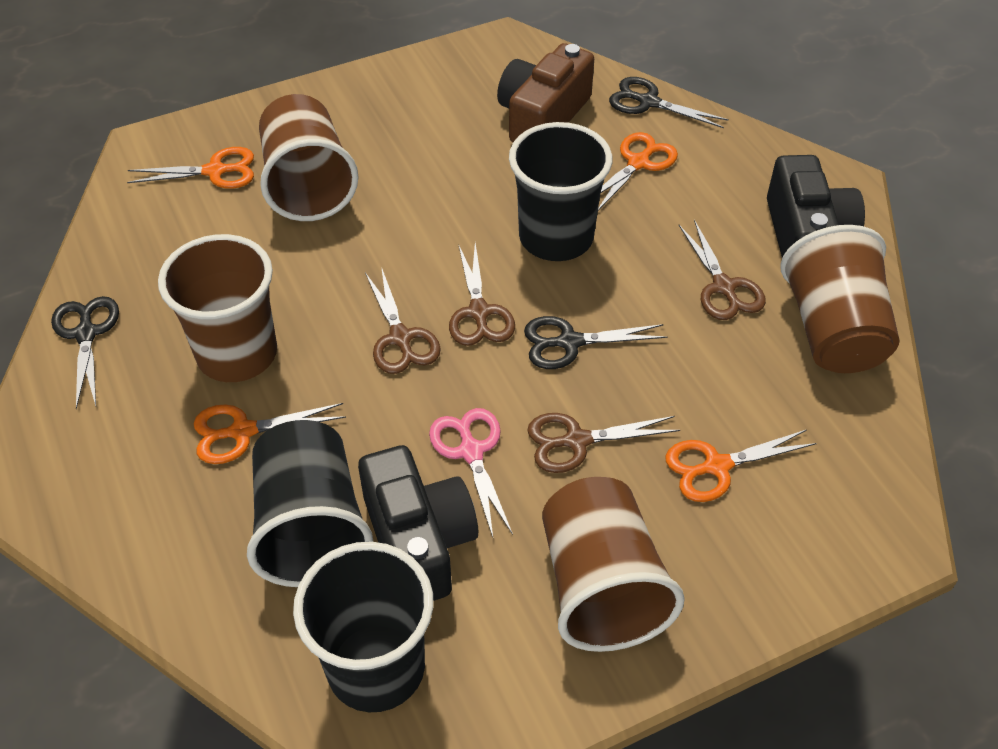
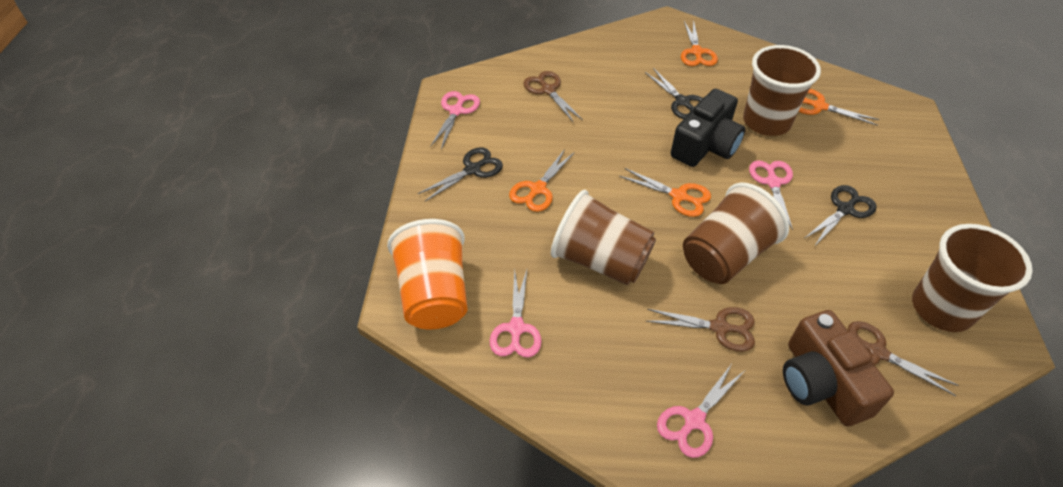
black camera: 2 -> 1
black cup: 3 -> 0
brown scissors: 4 -> 3
orange cup: 0 -> 1
pink scissors: 1 -> 4

